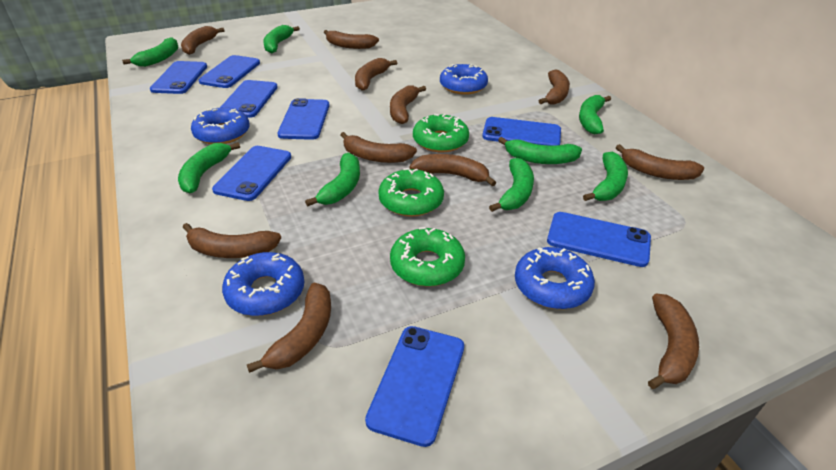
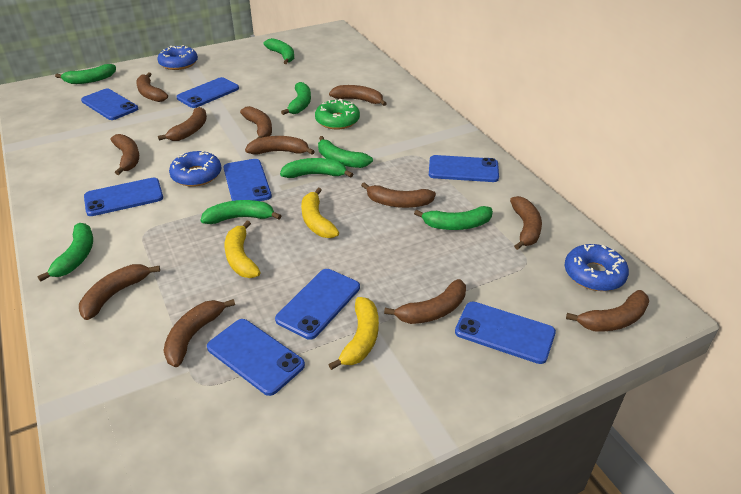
blue donut: 4 -> 3
brown banana: 11 -> 12
green donut: 3 -> 1
yellow banana: 0 -> 3

